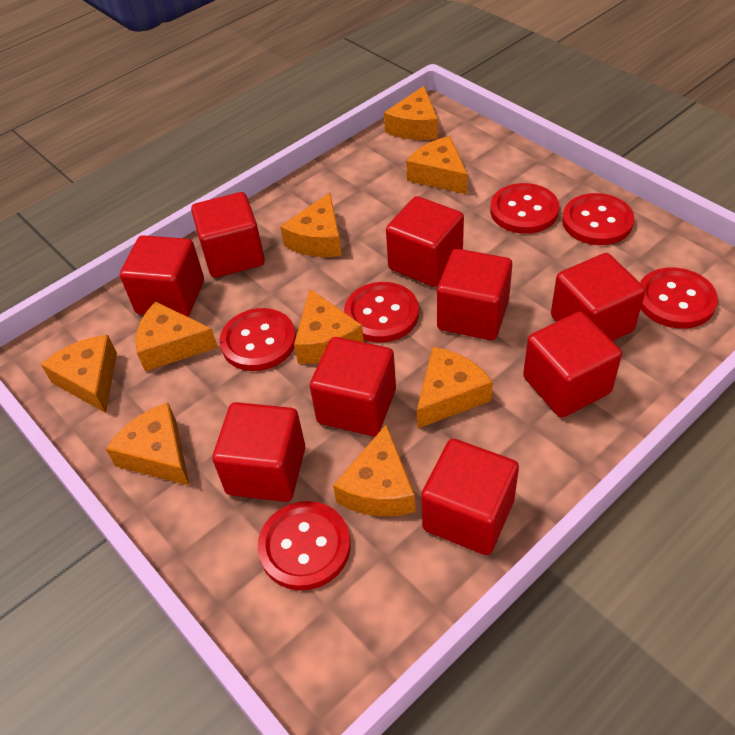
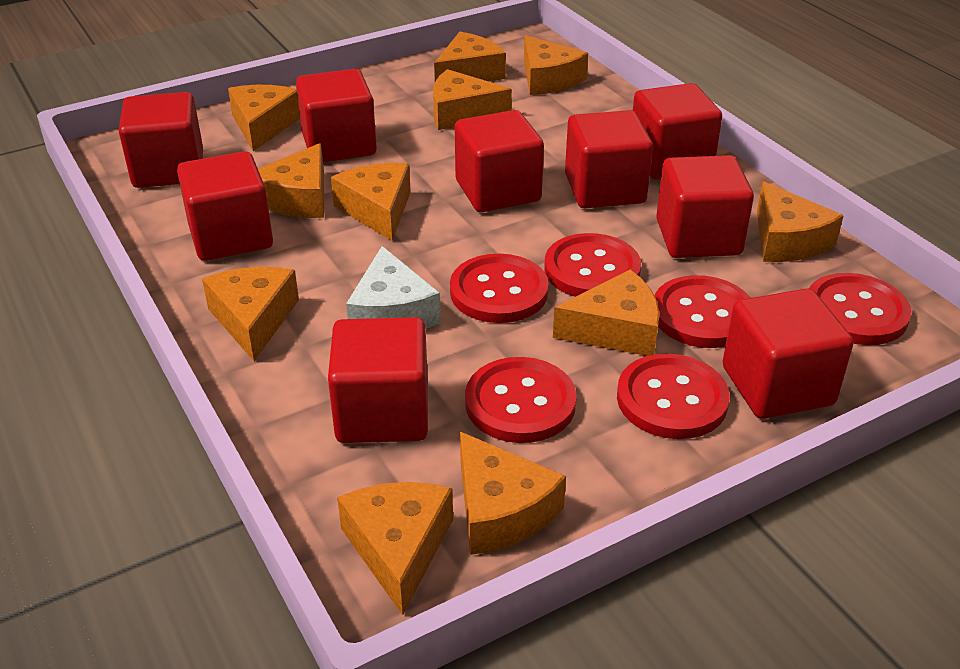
orange cheese: 9 -> 11
white cheese: 0 -> 1

